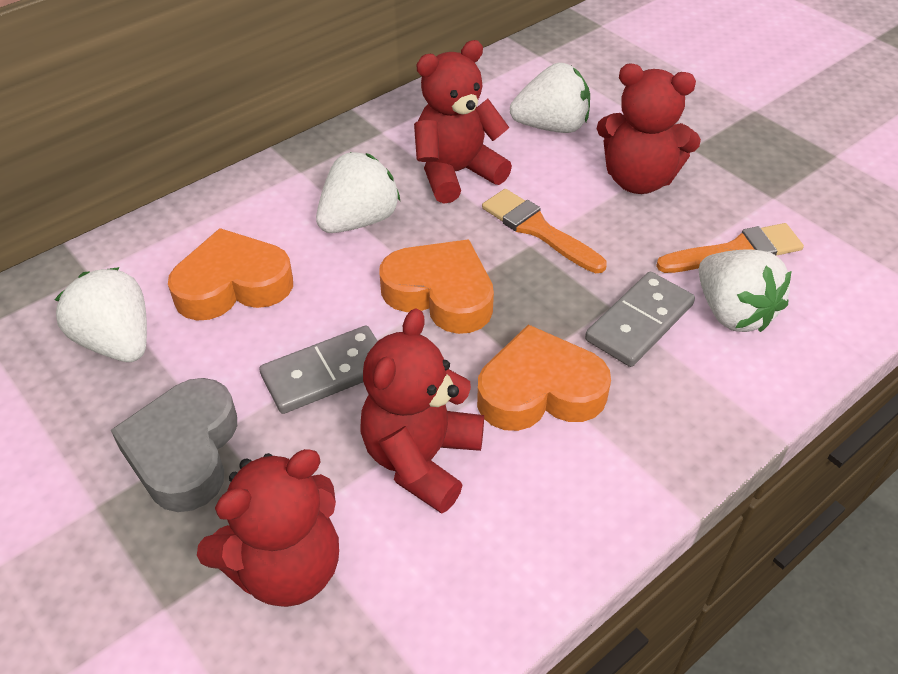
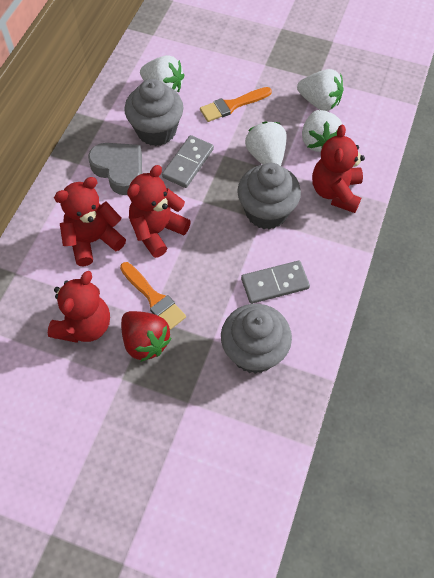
grey cupcake: 0 -> 3
orange heart: 3 -> 0
red strawberry: 0 -> 1

